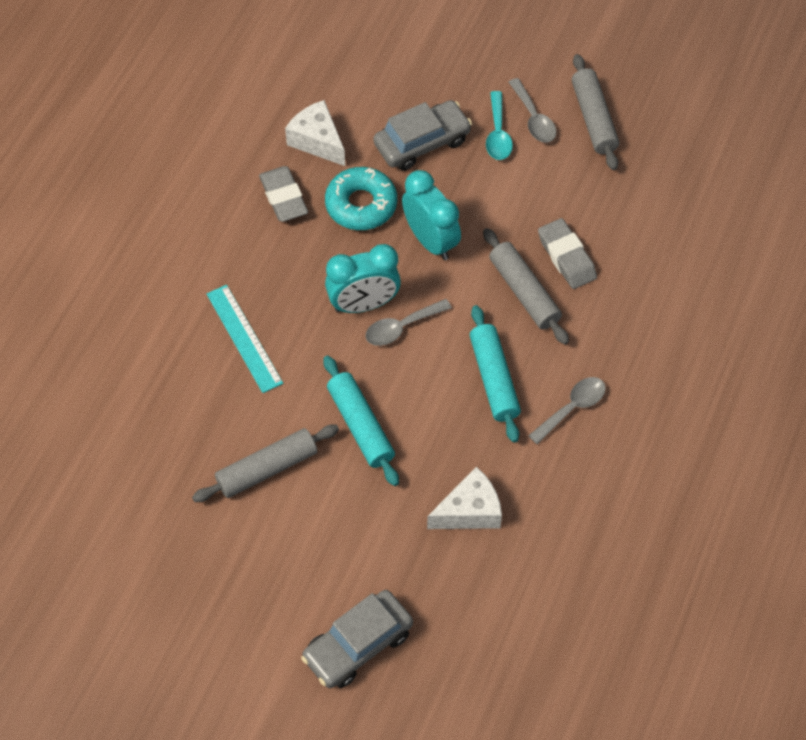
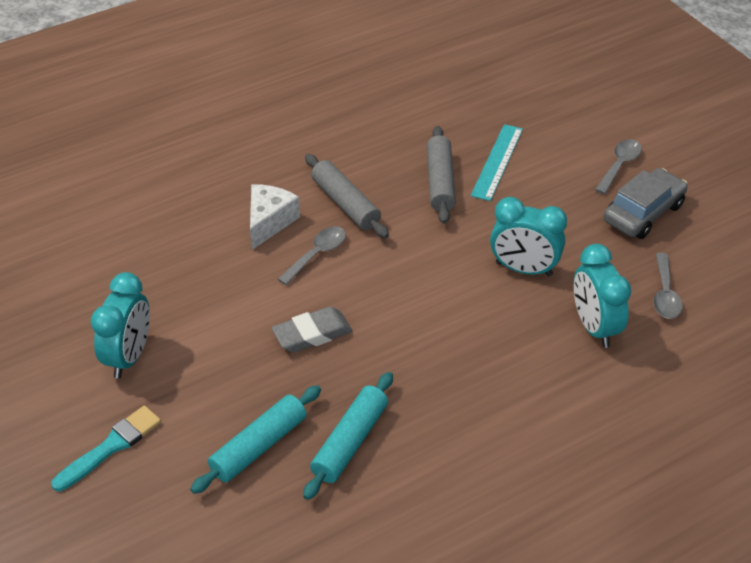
grey car: 2 -> 1
grey eraser: 2 -> 1
grey rolling pin: 3 -> 2
turquoise brush: 0 -> 1
turquoise clock: 2 -> 3
turquoise donut: 1 -> 0
turquoise spoon: 1 -> 0
white cheese: 2 -> 1

